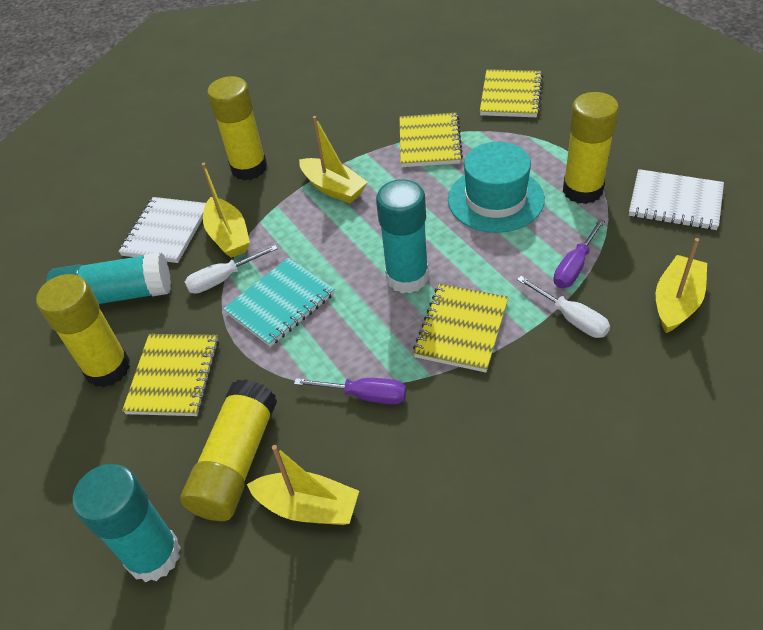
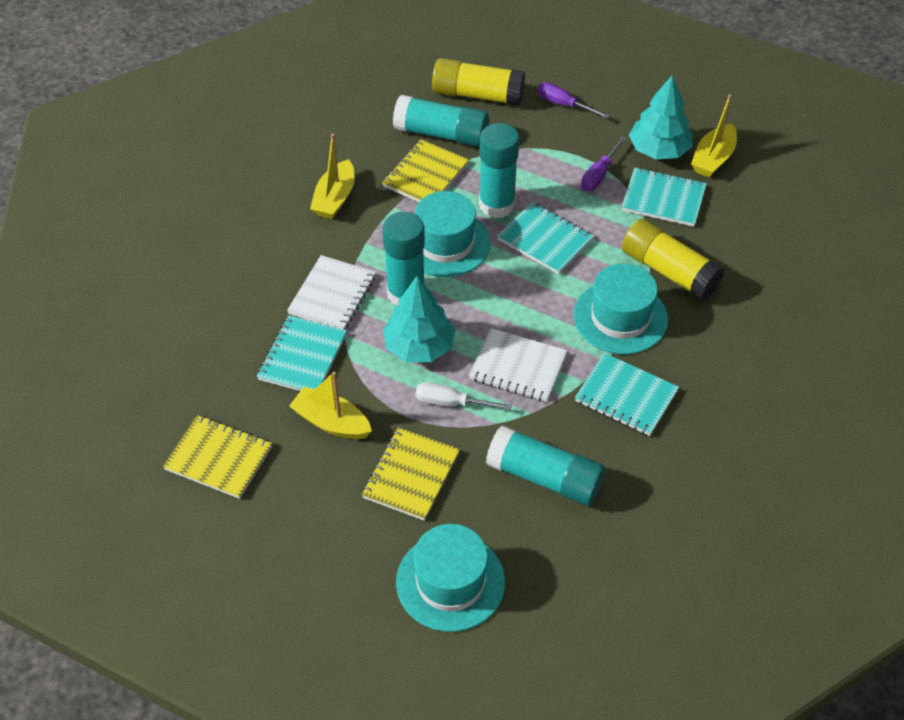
turquoise glue stick: 3 -> 4
turquoise hat: 1 -> 3
turquoise notebook: 1 -> 4
turquoise tree: 0 -> 2
white screwdriver: 2 -> 1
yellow boat: 4 -> 3
yellow glue stick: 4 -> 2
yellow notebook: 4 -> 3

